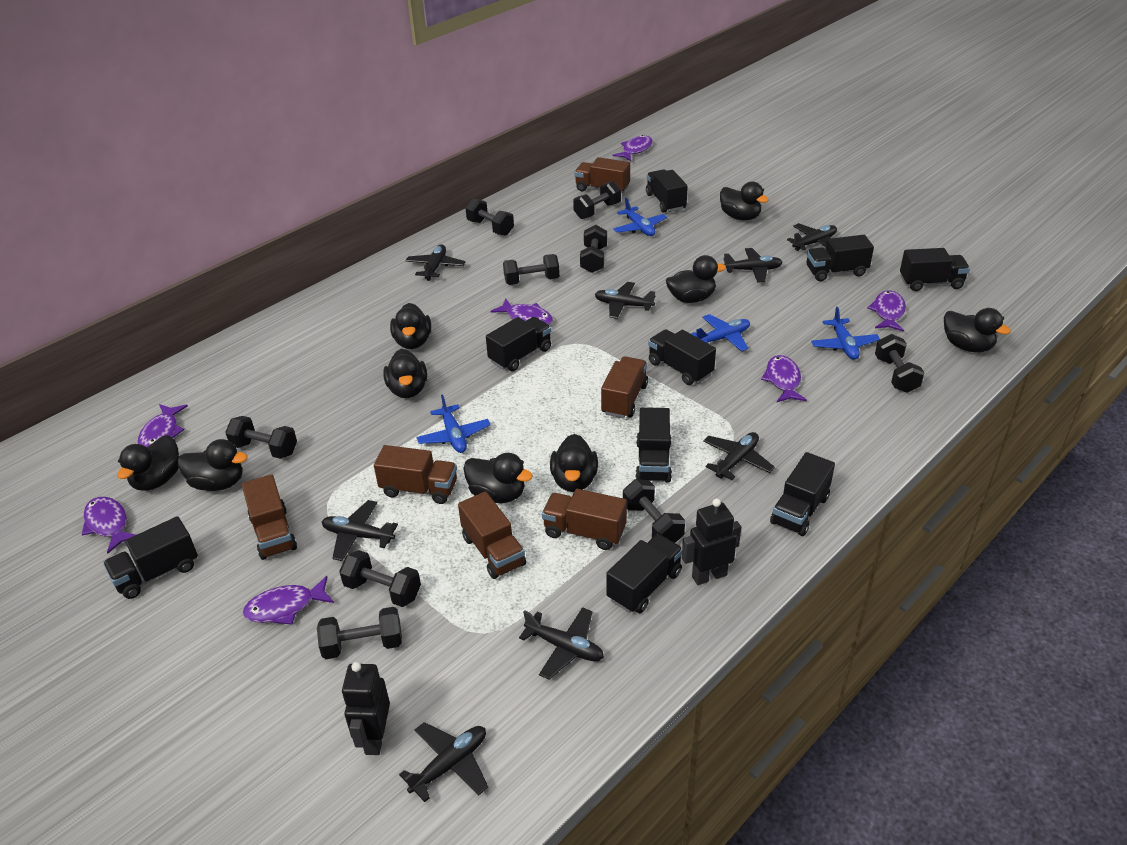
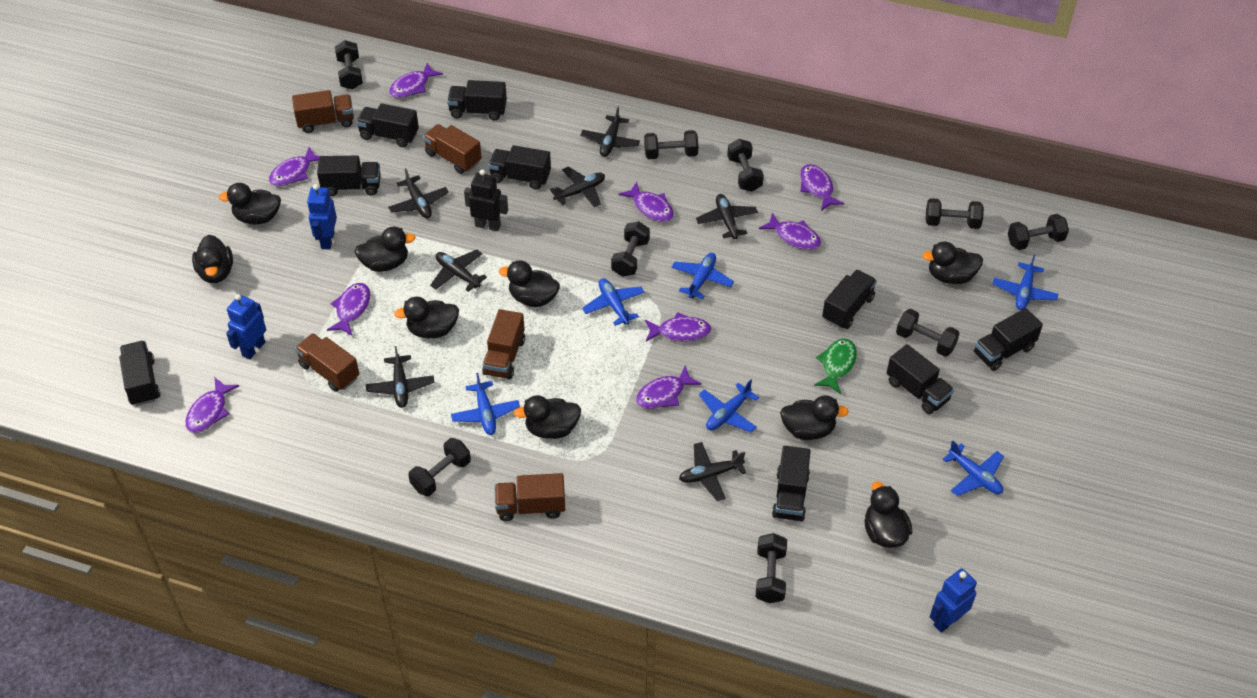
black plane: 8 -> 7
black robot: 2 -> 1
blue plane: 4 -> 6
blue robot: 0 -> 3
brown truck: 6 -> 5
green fish: 0 -> 1
purple fish: 7 -> 9

